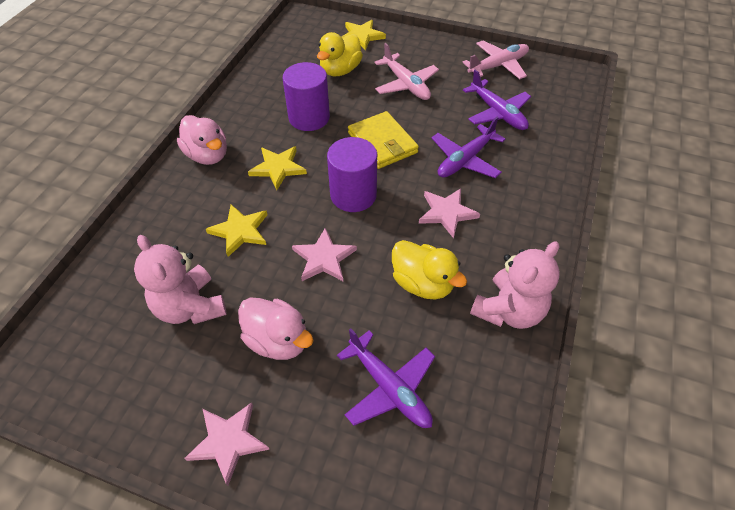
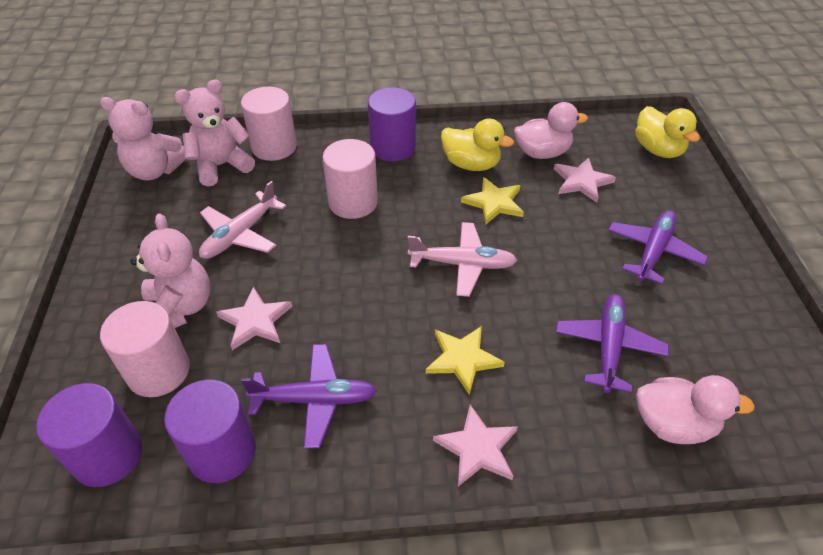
pink cylinder: 0 -> 3
pink teddy bear: 2 -> 3
purple cylinder: 2 -> 3
yellow star: 3 -> 2
yellow wallet: 1 -> 0

